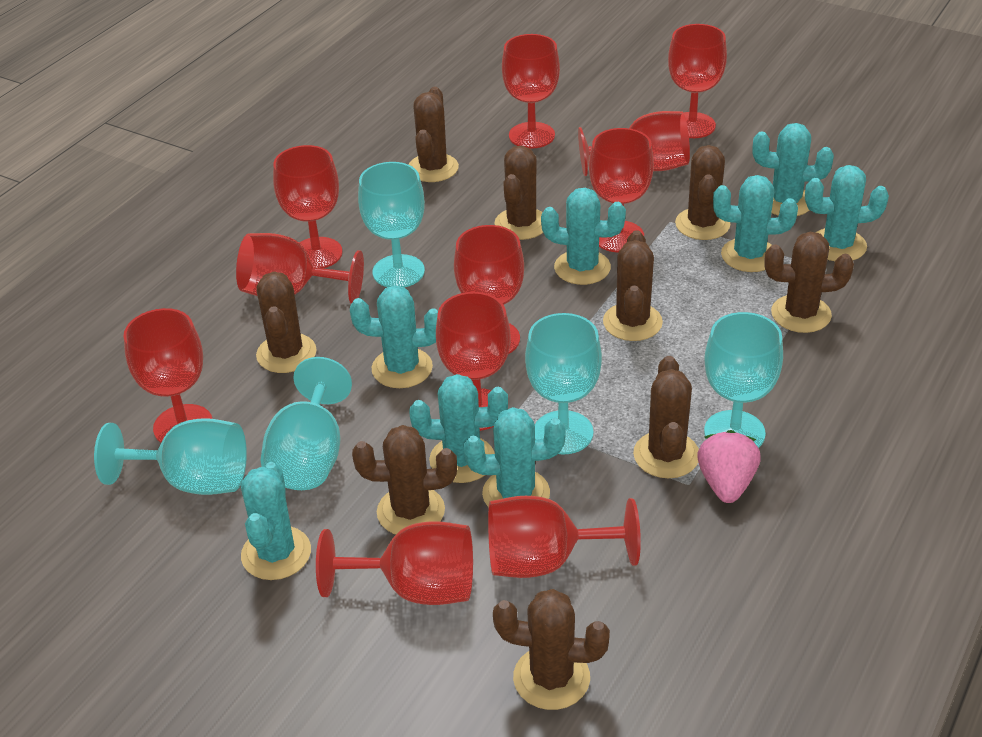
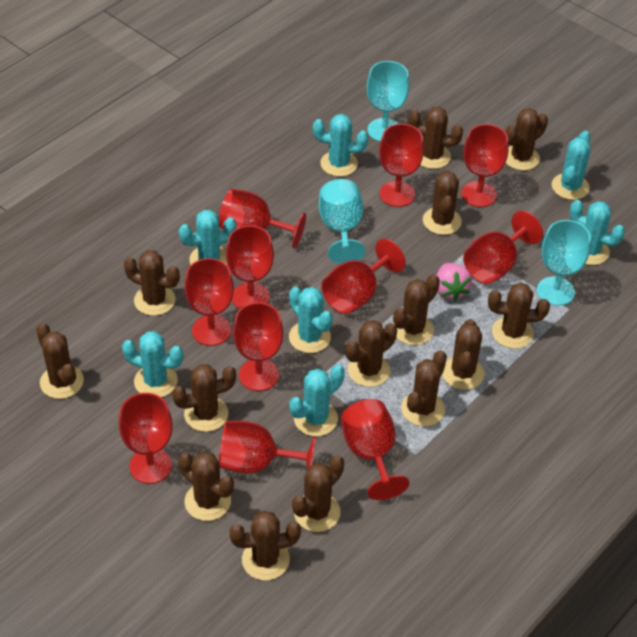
brown cactus: 9 -> 14
turquoise cactus: 8 -> 7
turquoise goblet: 5 -> 3

